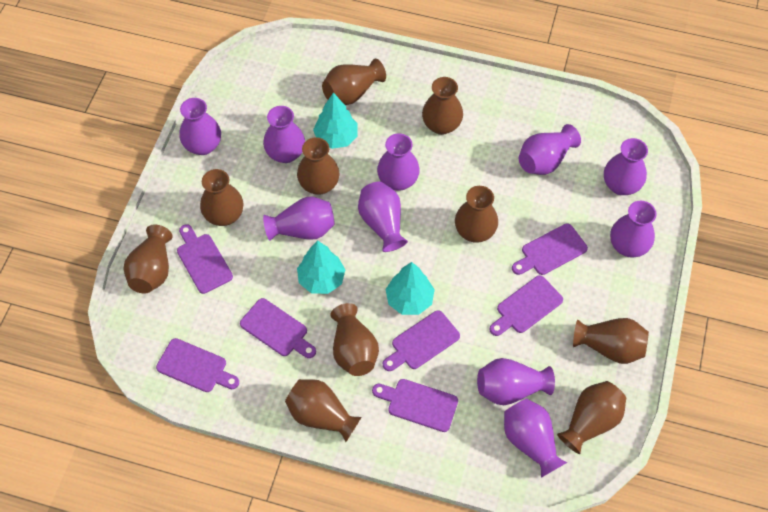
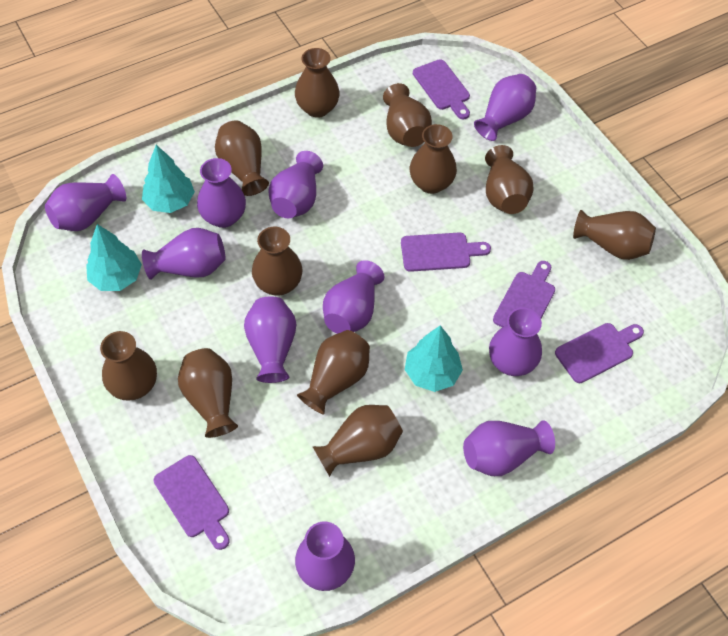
brown vase: 10 -> 11
purple cutting board: 7 -> 5

